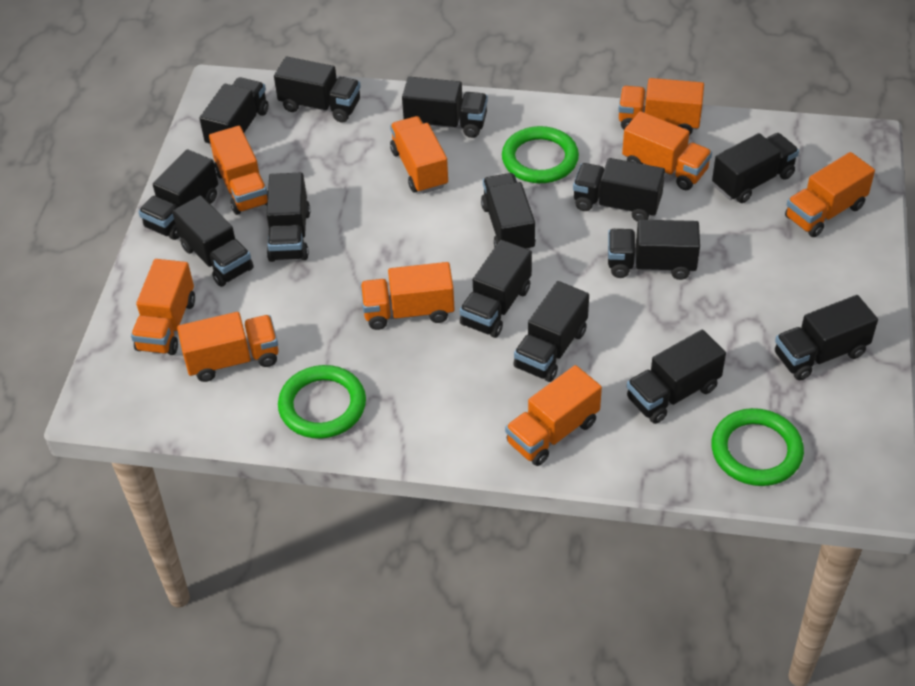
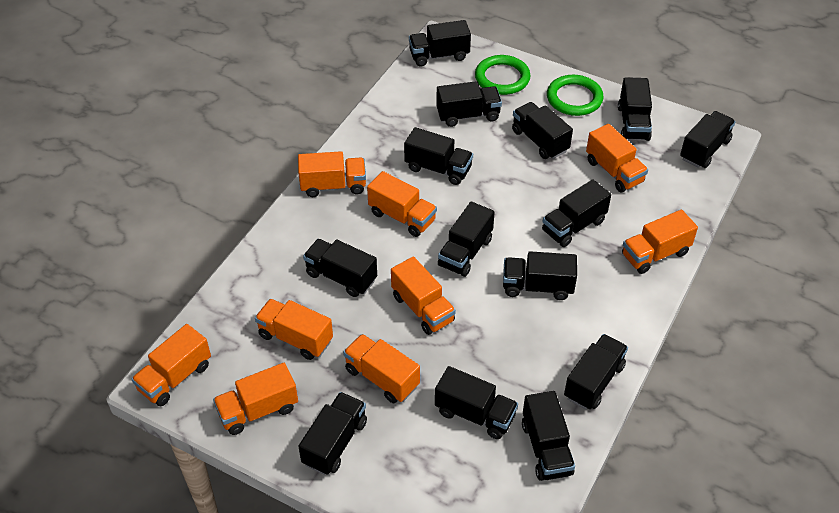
green ring: 3 -> 2

